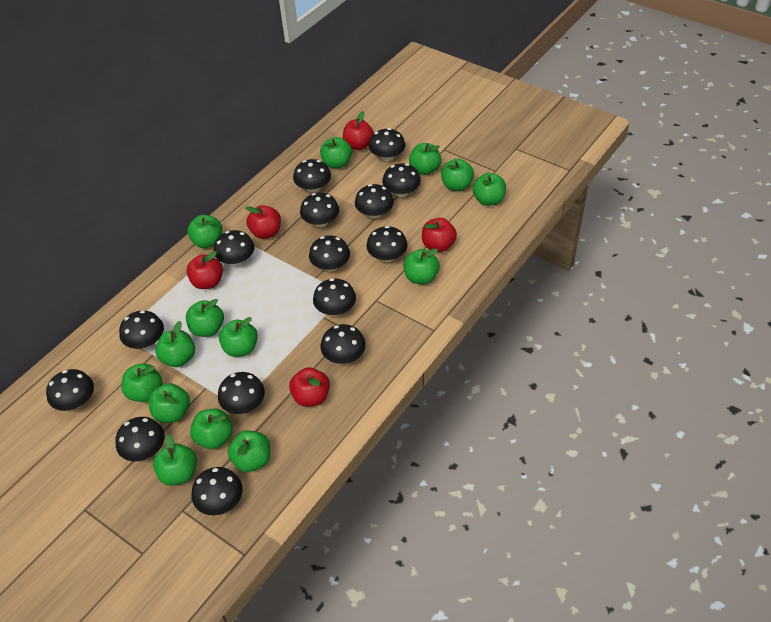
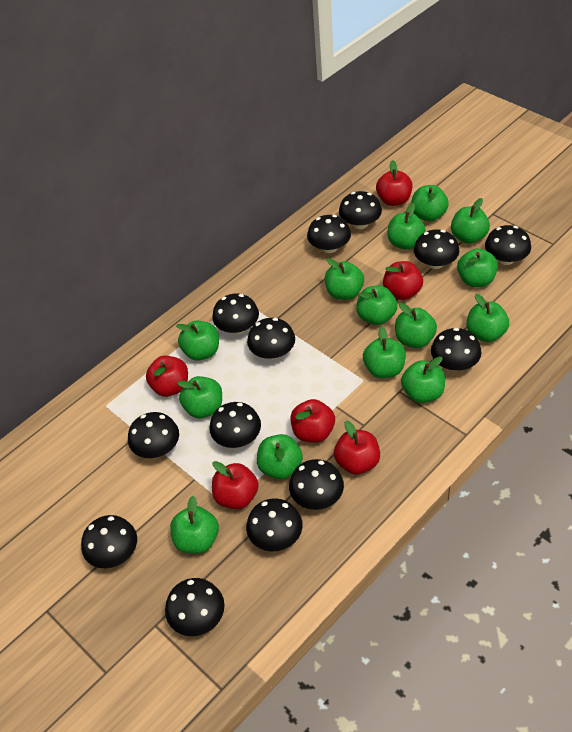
black mushroom: 15 -> 13
red apple: 5 -> 6

